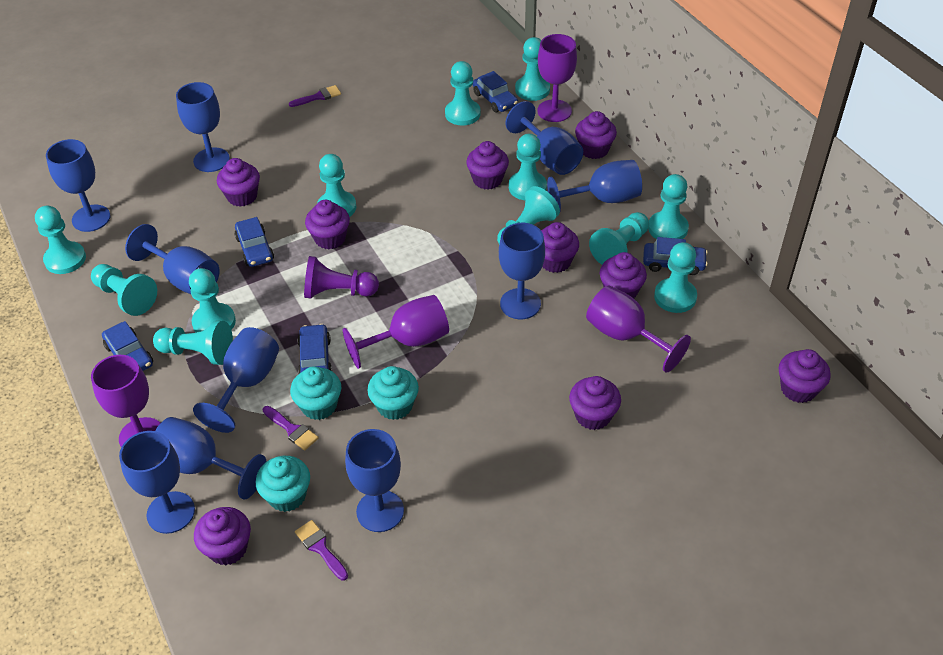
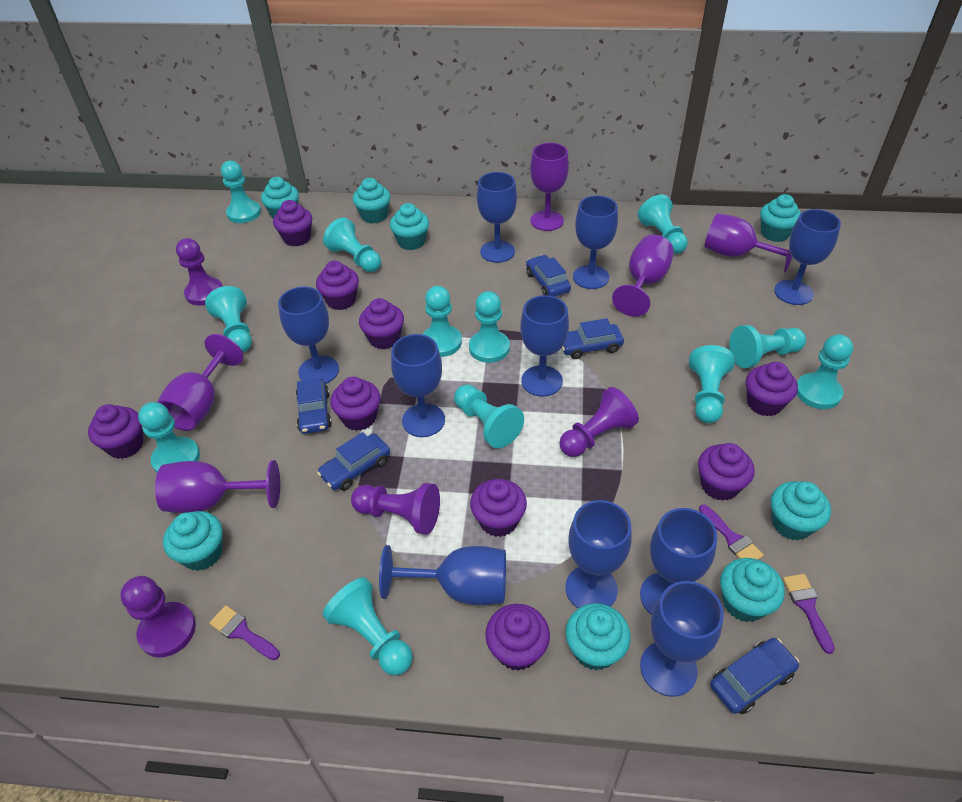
purple goblet: 4 -> 5
purple pawn: 1 -> 4
turquoise cupcake: 3 -> 8

